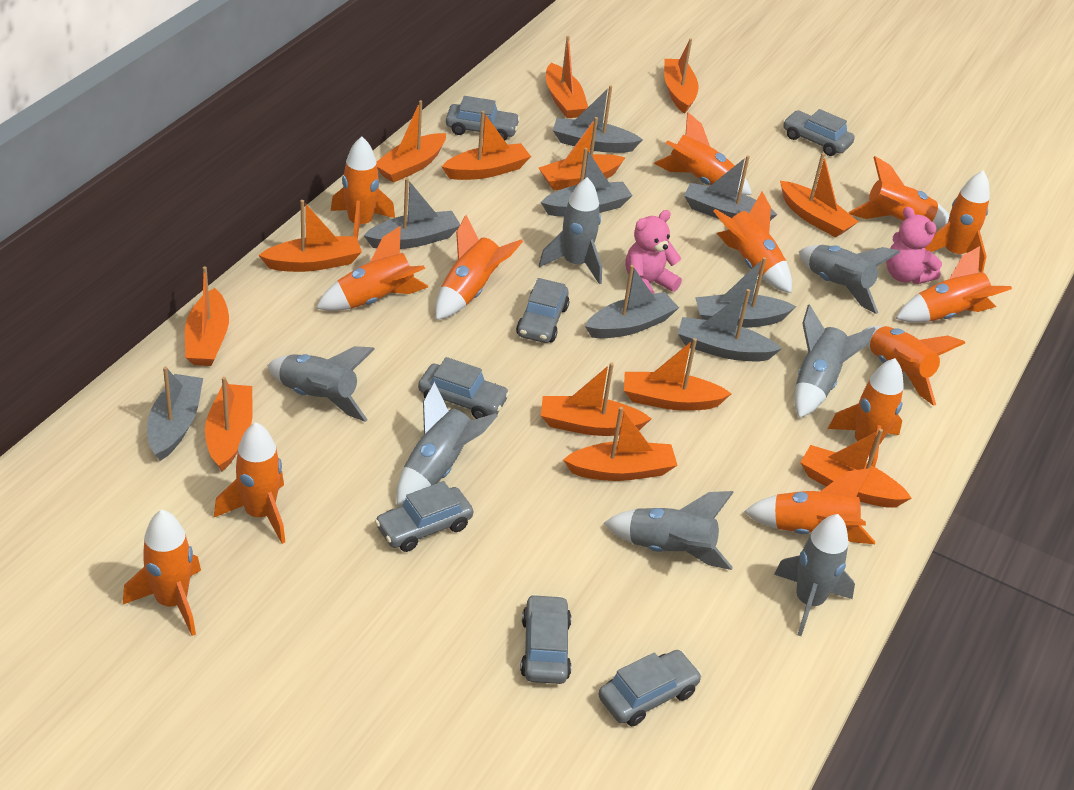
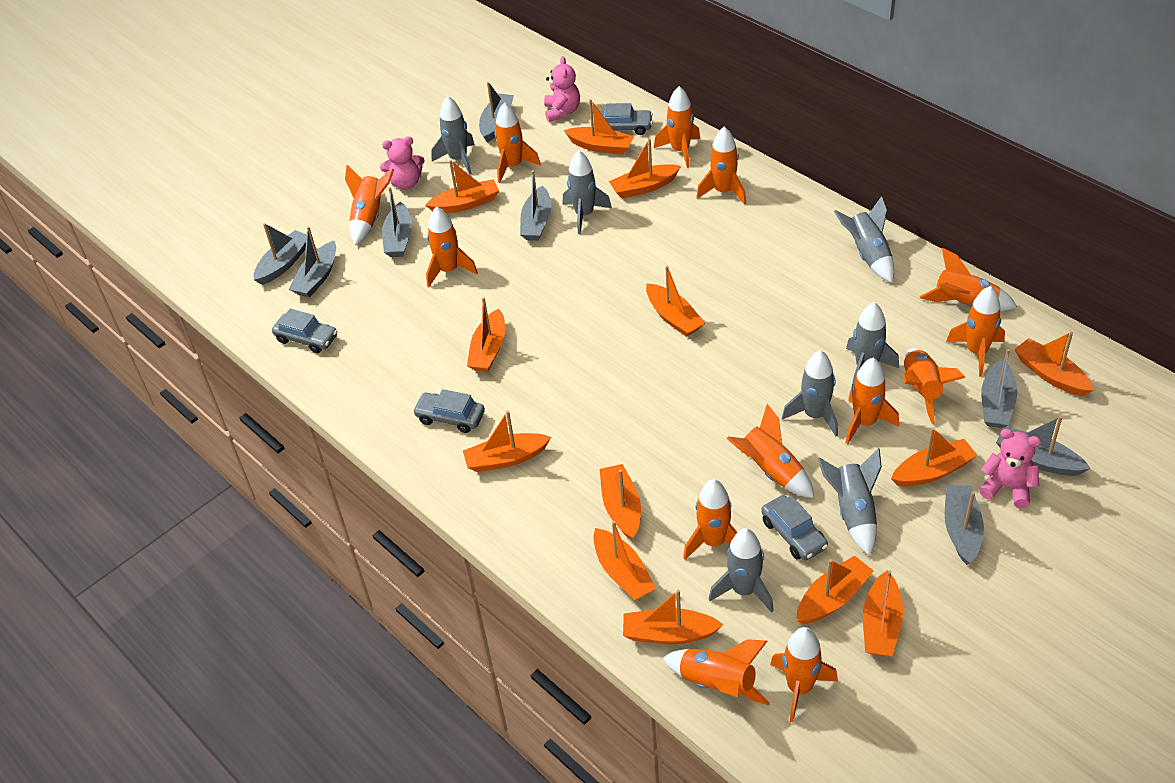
grey car: 7 -> 4
pink teddy bear: 2 -> 3

